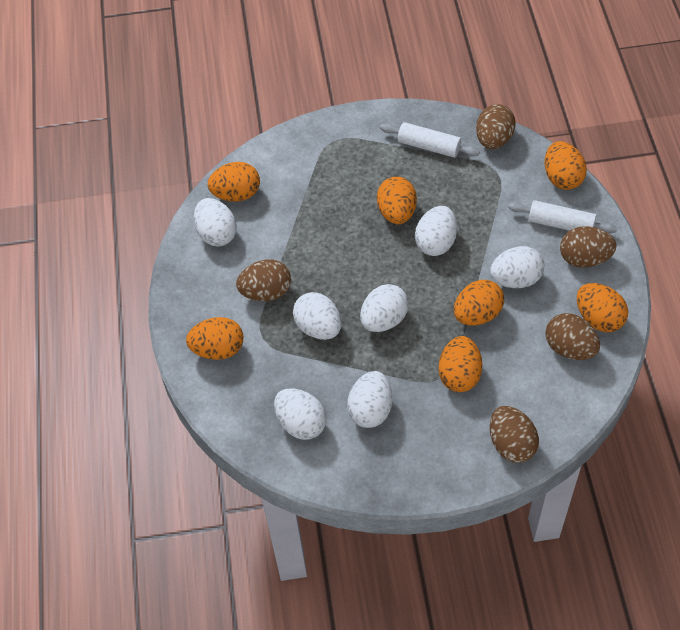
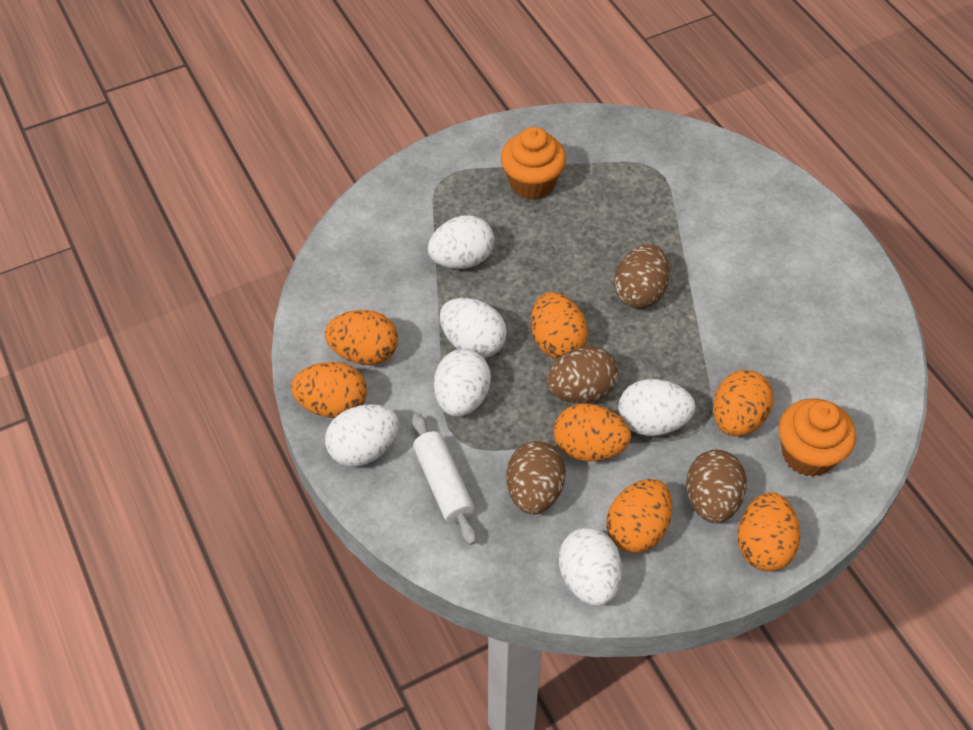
brown egg: 5 -> 4
orange cupcake: 0 -> 2
white egg: 7 -> 6
white rolling pin: 2 -> 1

